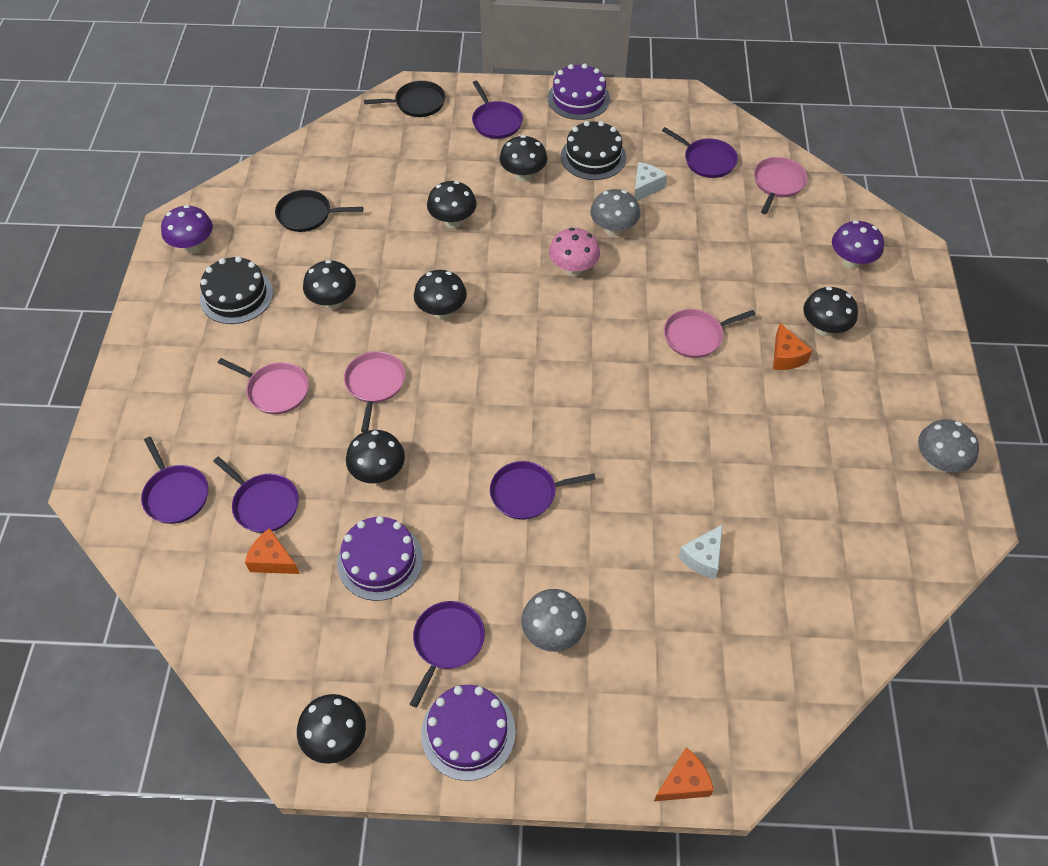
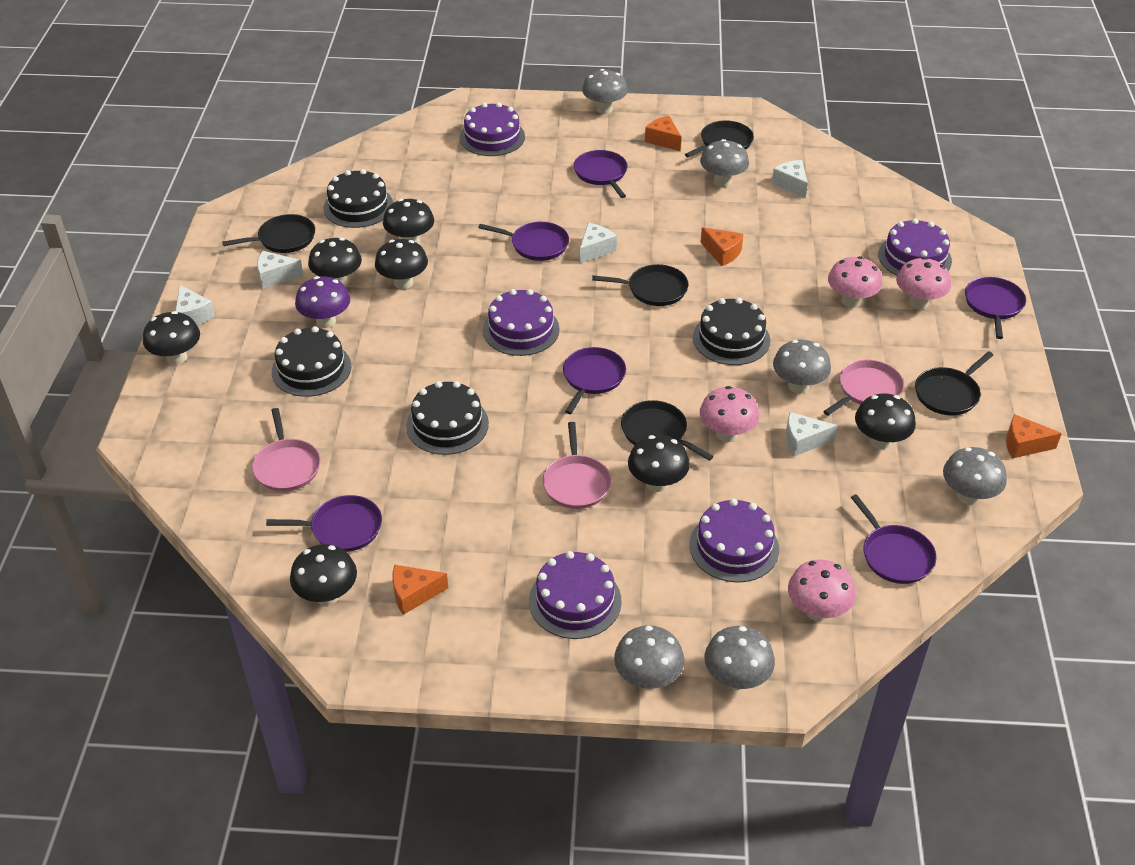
black cake: 2 -> 4
black pan: 2 -> 5
grey mushroom: 3 -> 6
orange cheese: 3 -> 4
pink mushroom: 1 -> 4
pink pan: 4 -> 3
purple cake: 3 -> 5
purple mushroom: 2 -> 1
white cheese: 2 -> 5

